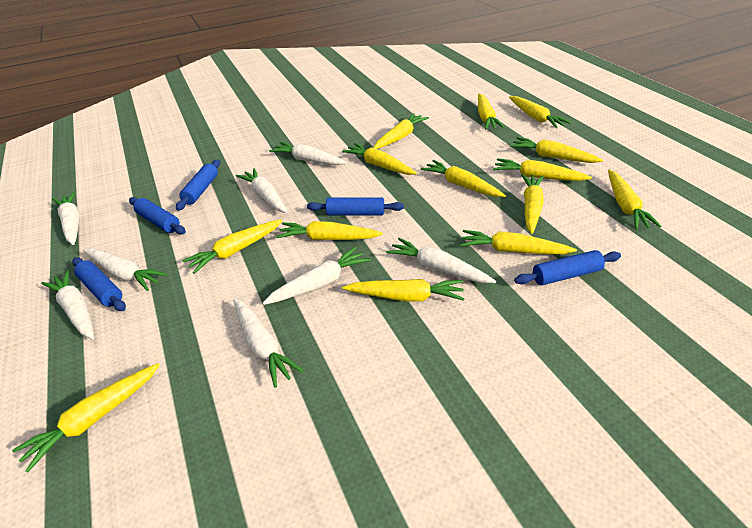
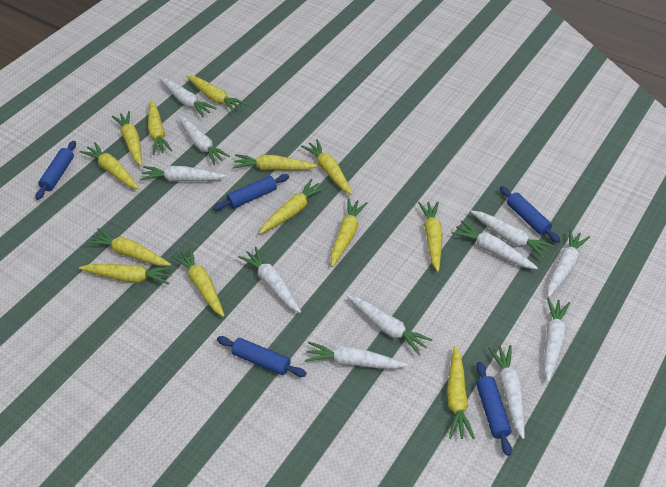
white carrot: 8 -> 11
yellow carrot: 14 -> 13

